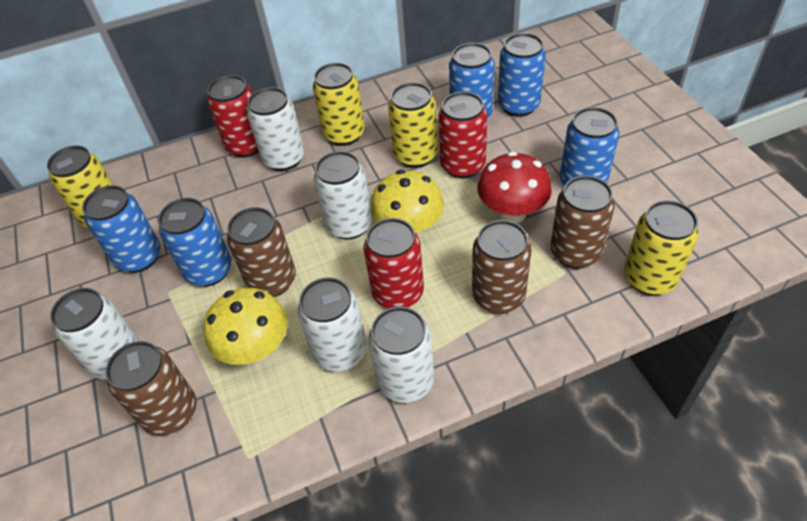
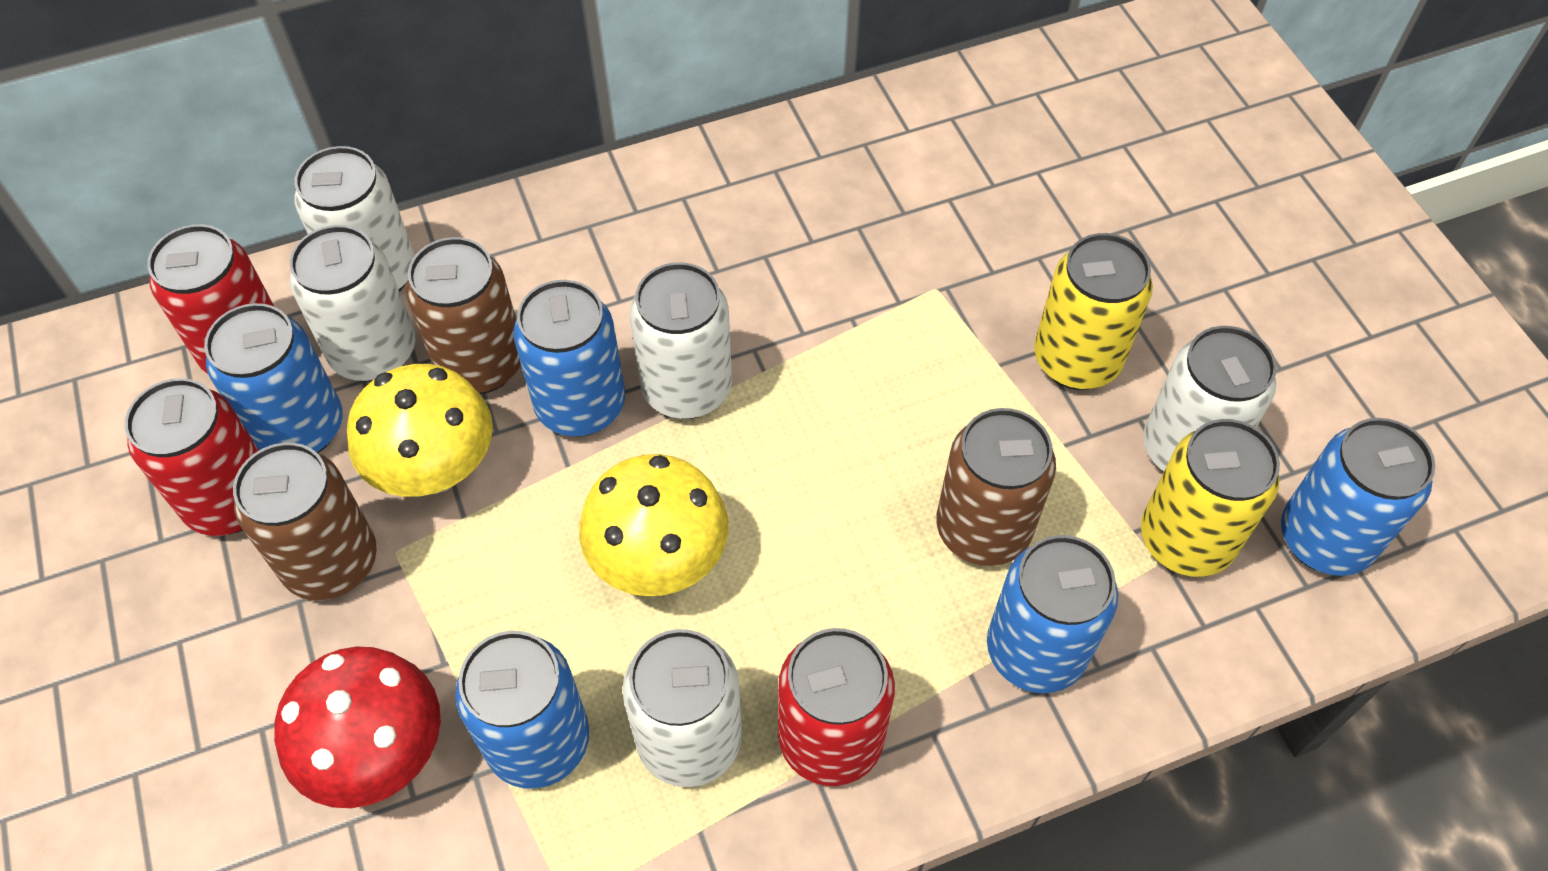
brown can: 4 -> 3
yellow can: 4 -> 2

